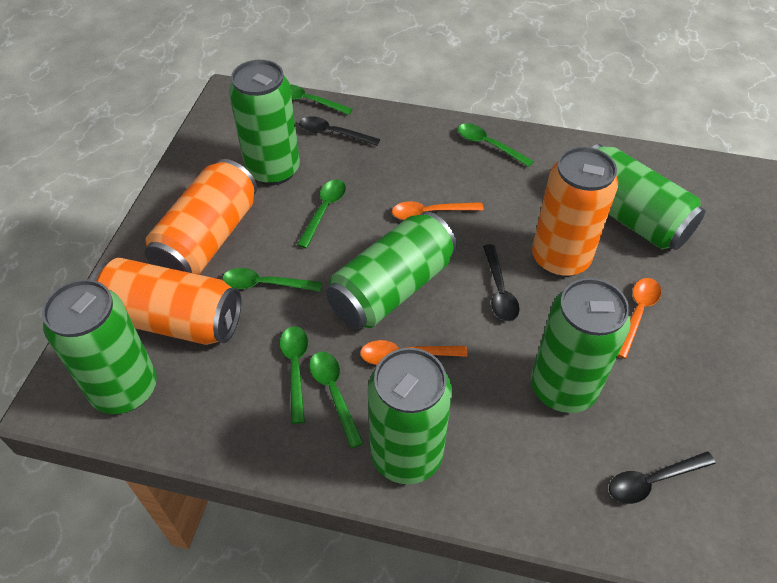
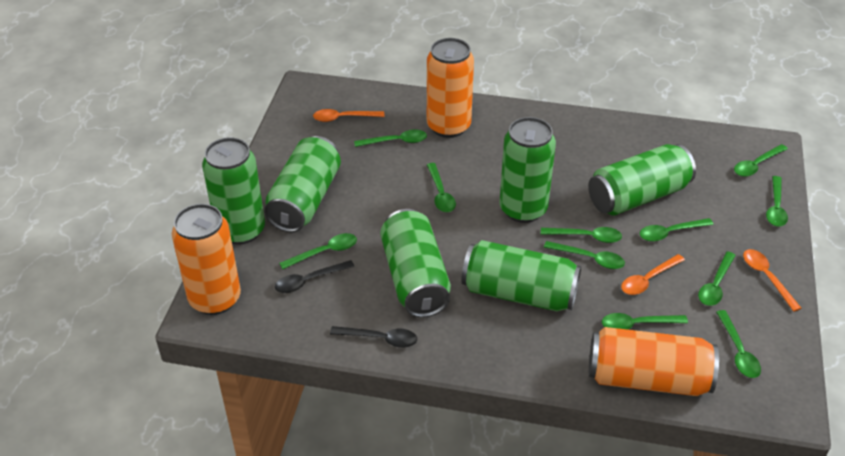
black spoon: 3 -> 2
green spoon: 6 -> 11

